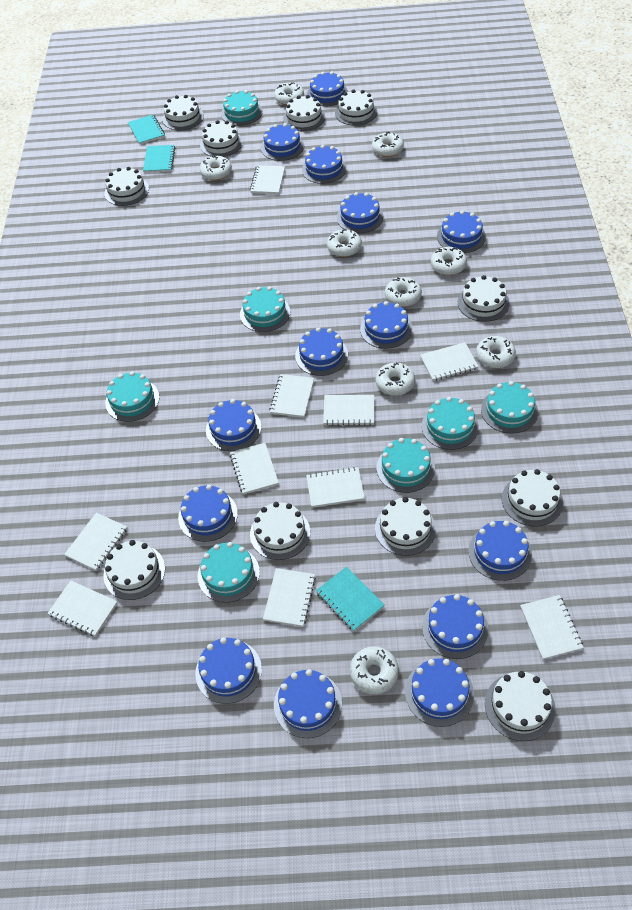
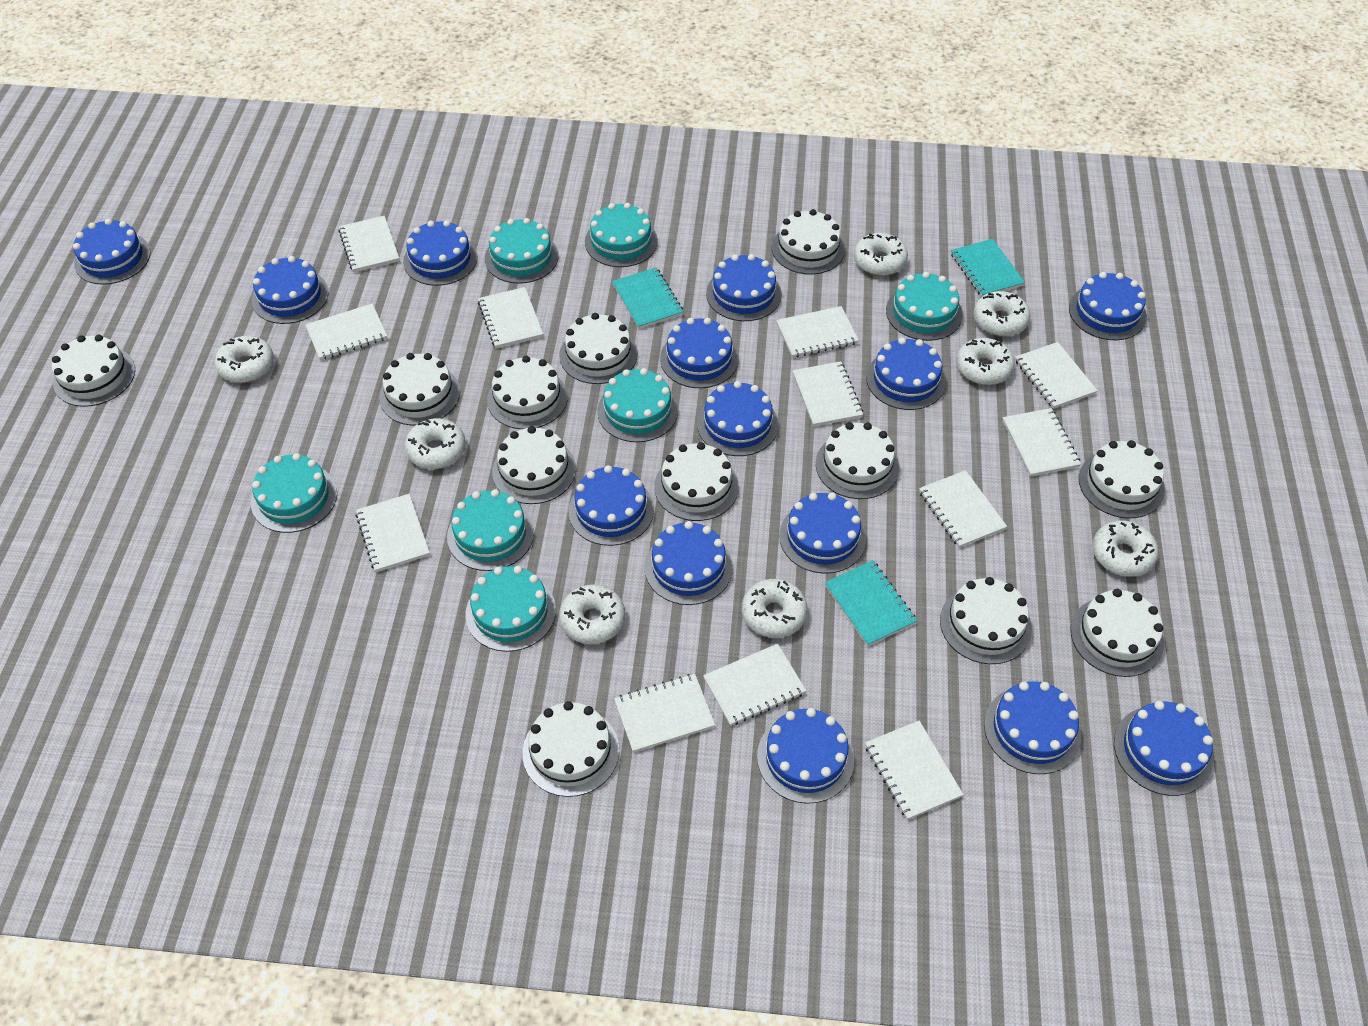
white cake: 11 -> 12
white donut: 9 -> 8
white notebook: 10 -> 12

